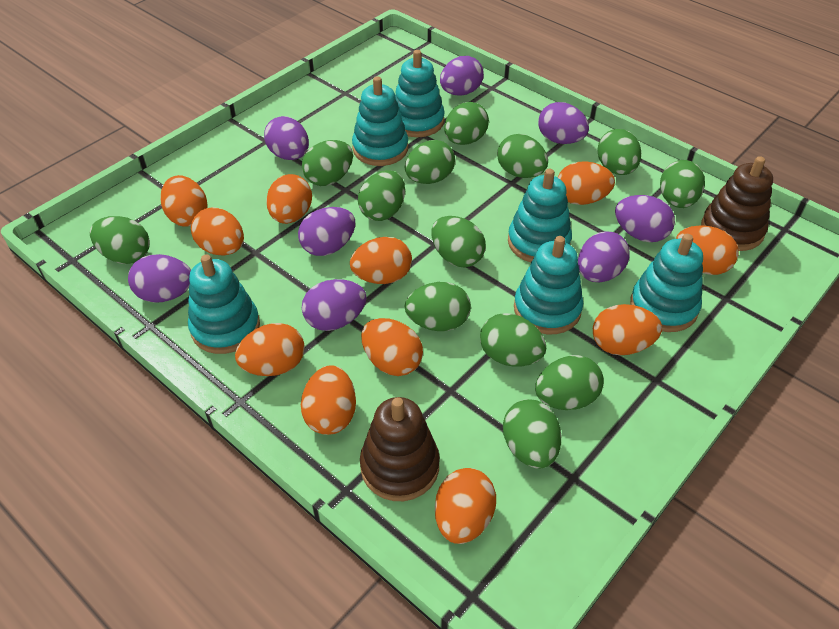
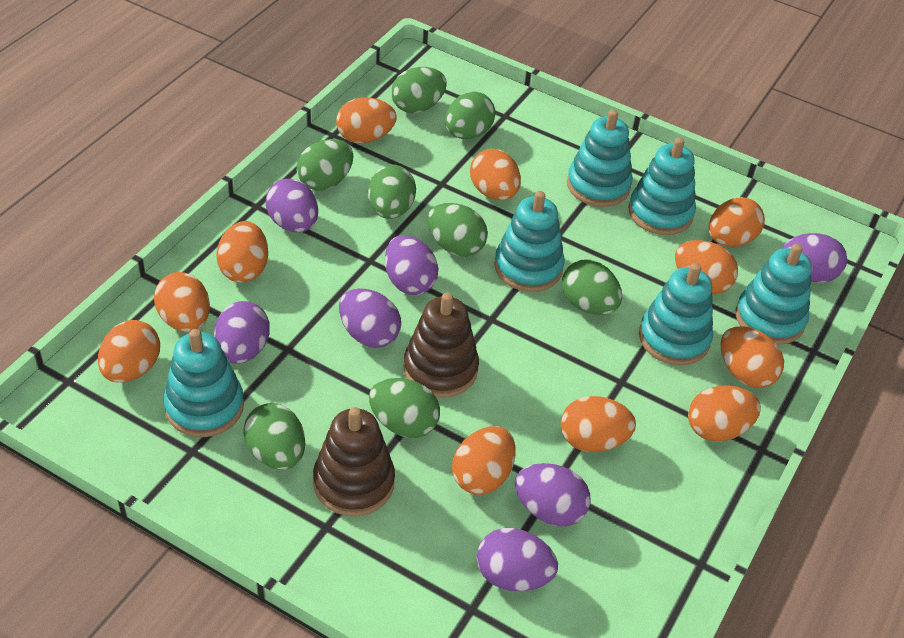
green egg: 13 -> 8
purple egg: 8 -> 7

